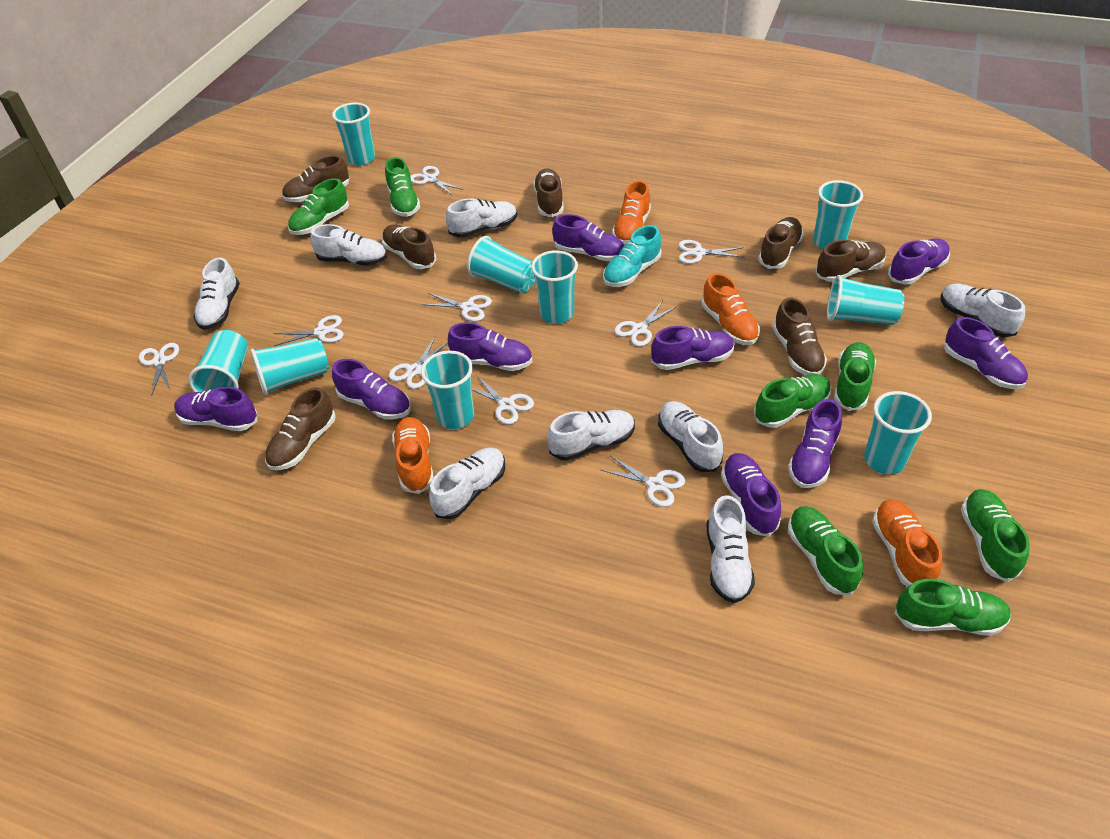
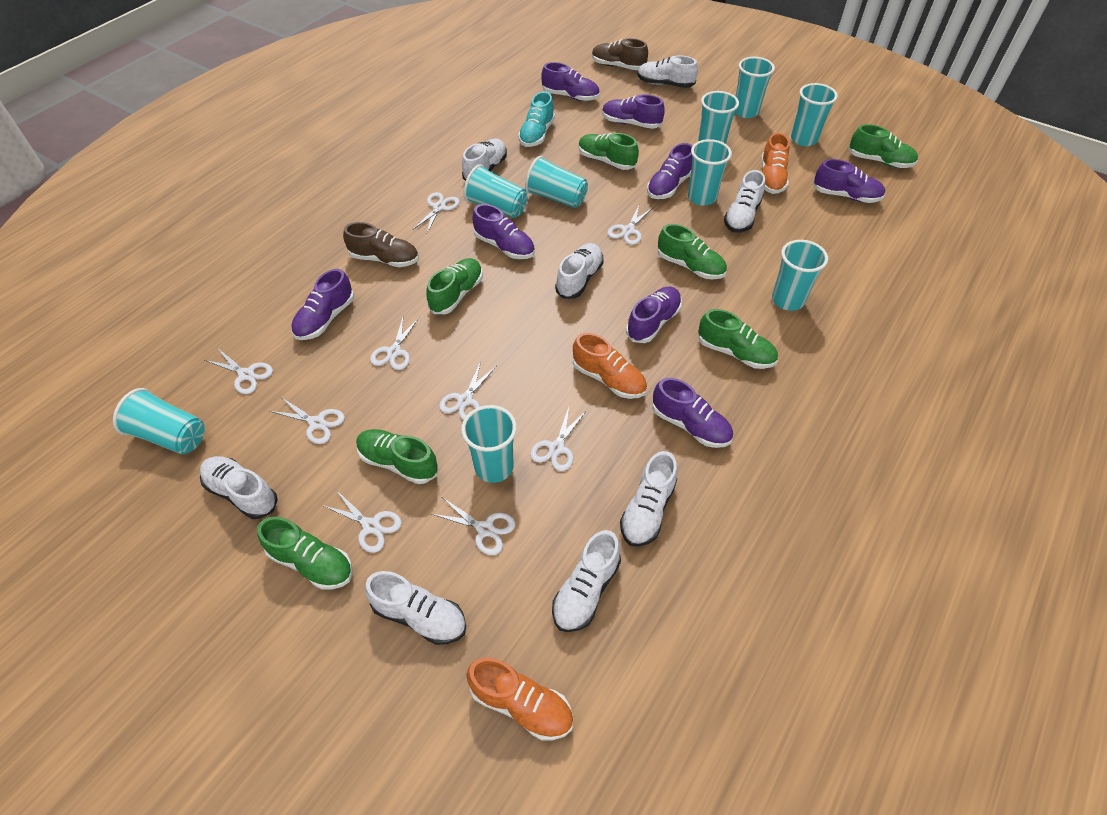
brown shoe: 7 -> 2
orange shoe: 4 -> 3
purple shoe: 9 -> 8

